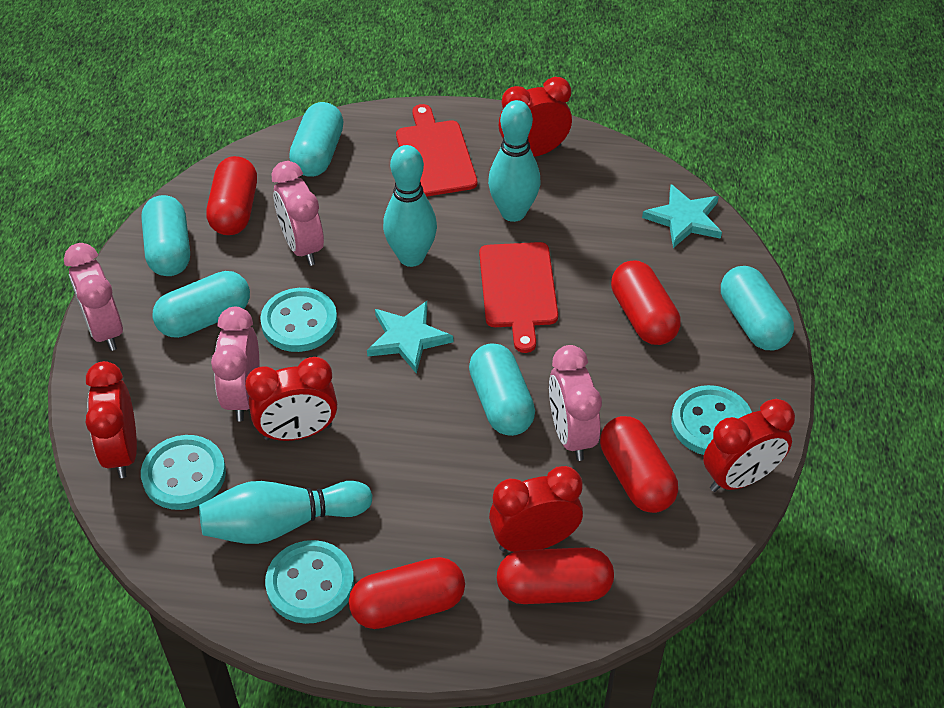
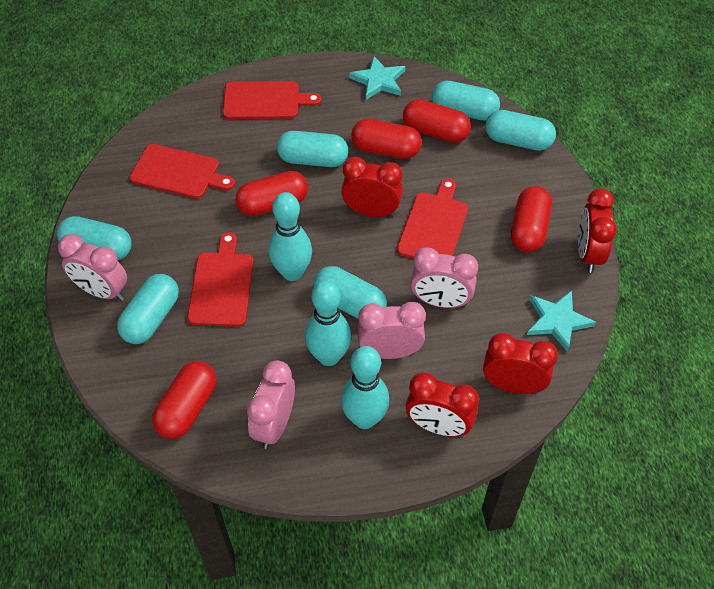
red clock: 5 -> 4
red cutting board: 2 -> 4
turquoise button: 4 -> 0
turquoise capsule: 5 -> 6

